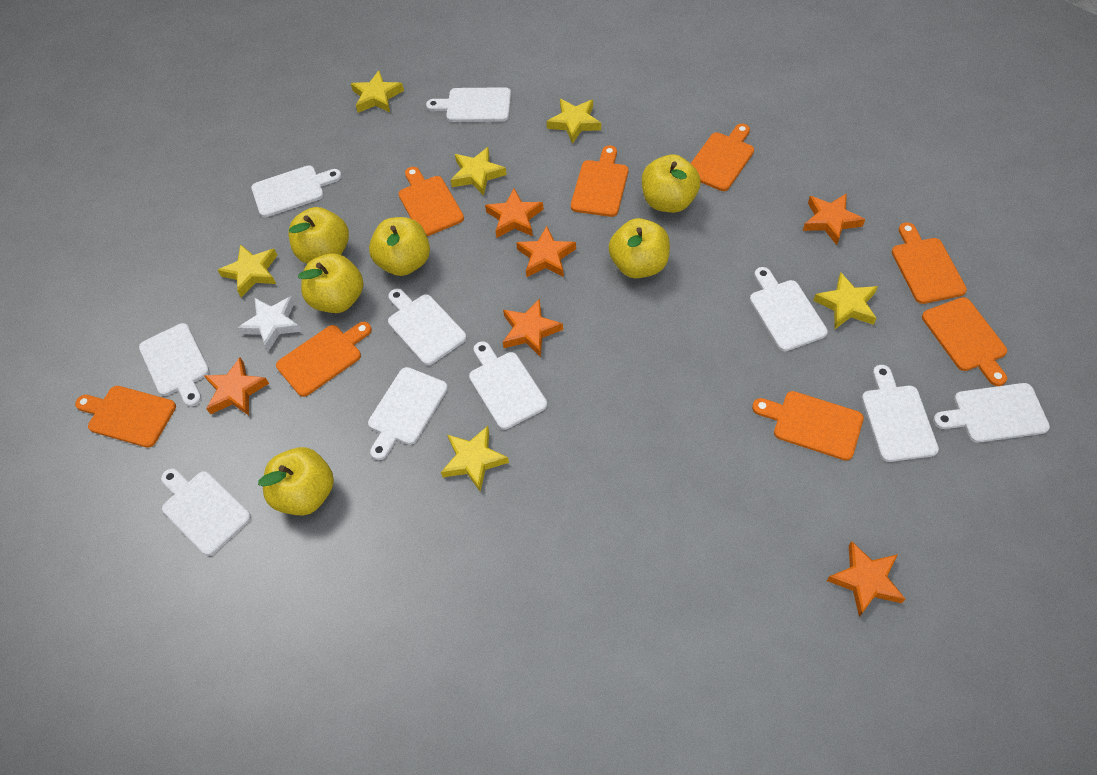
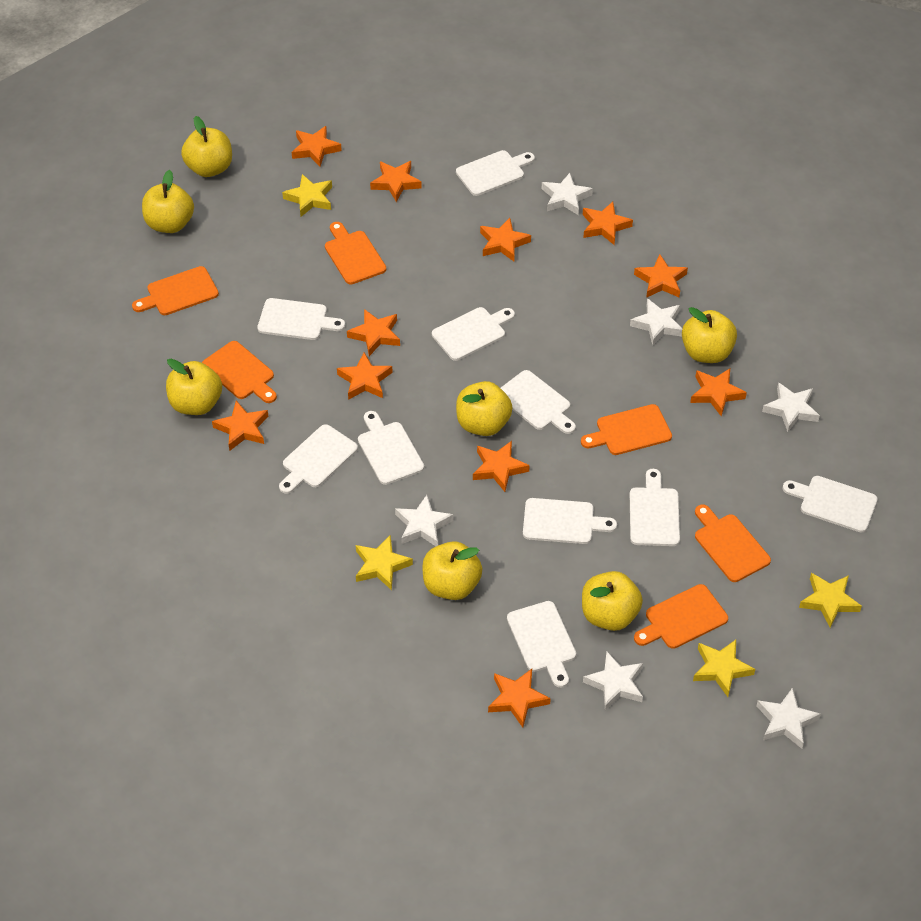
orange cutting board: 8 -> 6
orange star: 6 -> 11
white star: 1 -> 6
yellow apple: 6 -> 7
yellow star: 6 -> 4

